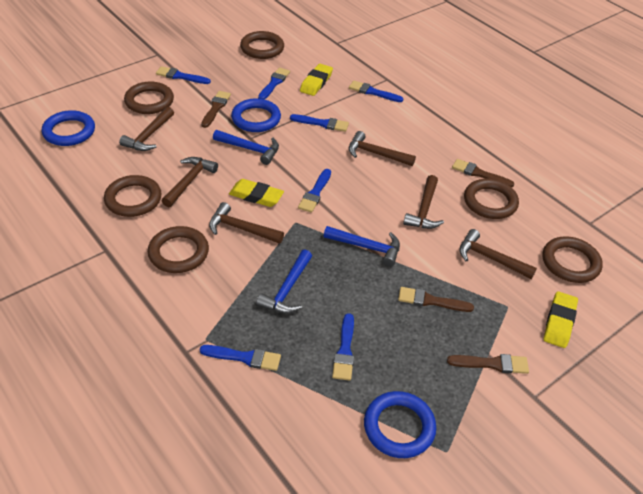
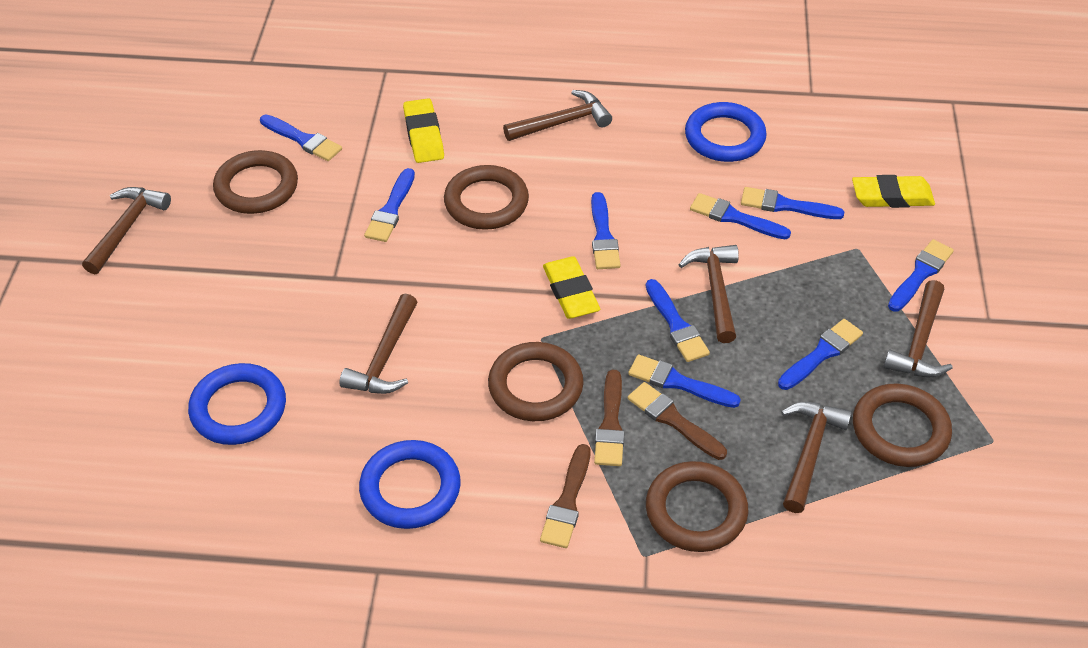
blue brush: 7 -> 9
blue hammer: 3 -> 0
brown brush: 4 -> 3
brown ring: 6 -> 5

